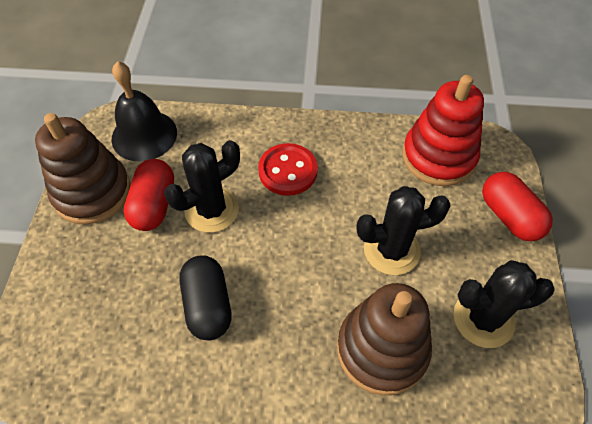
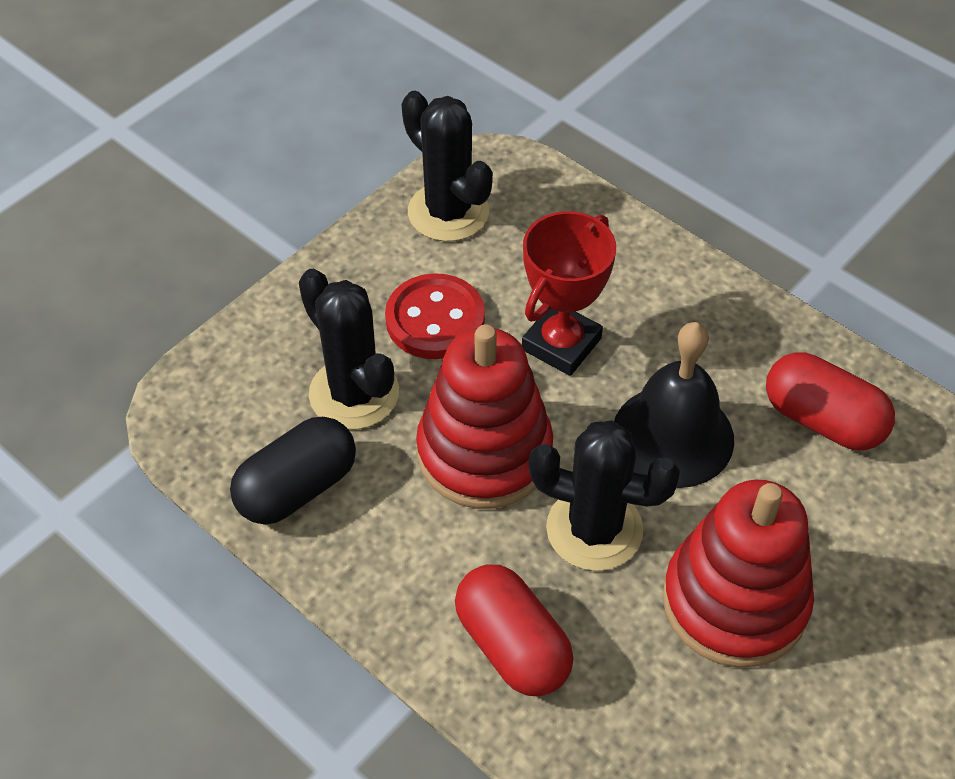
brown stacking toy: 2 -> 0
red stacking toy: 1 -> 2
red trophy: 0 -> 1

